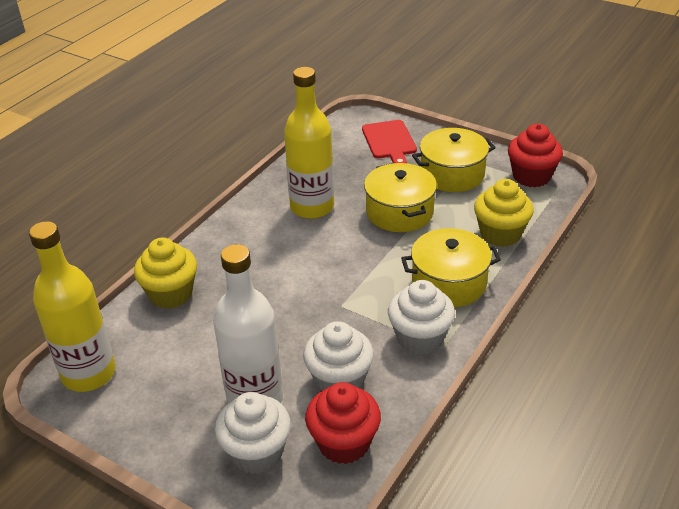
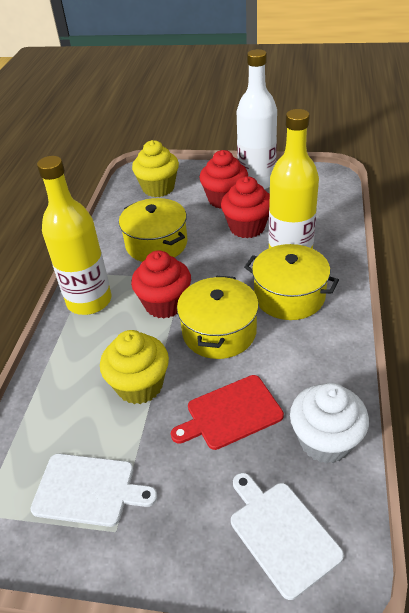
red cupcake: 2 -> 3
white cupcake: 3 -> 1
white cutting board: 0 -> 2

